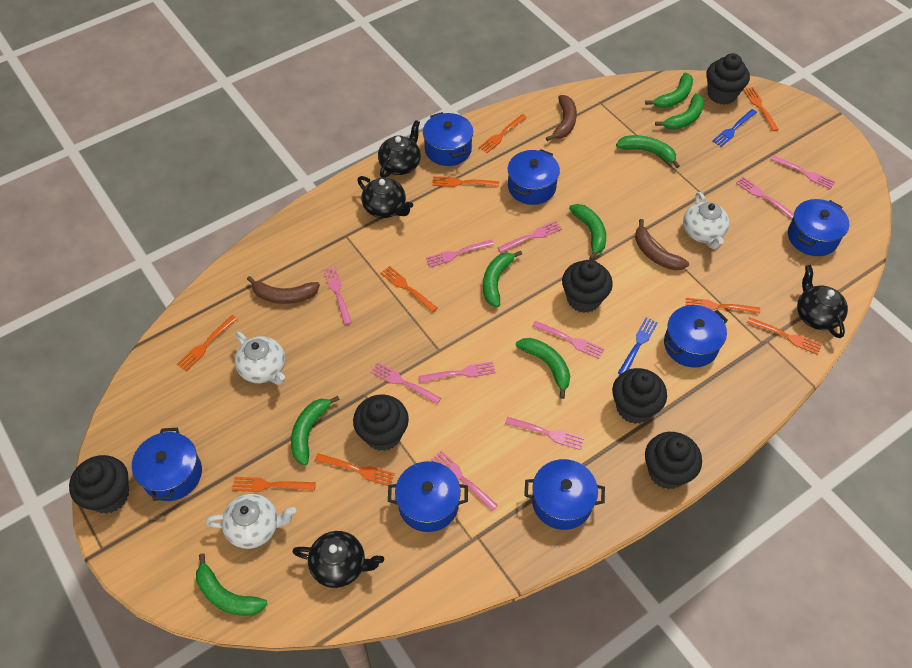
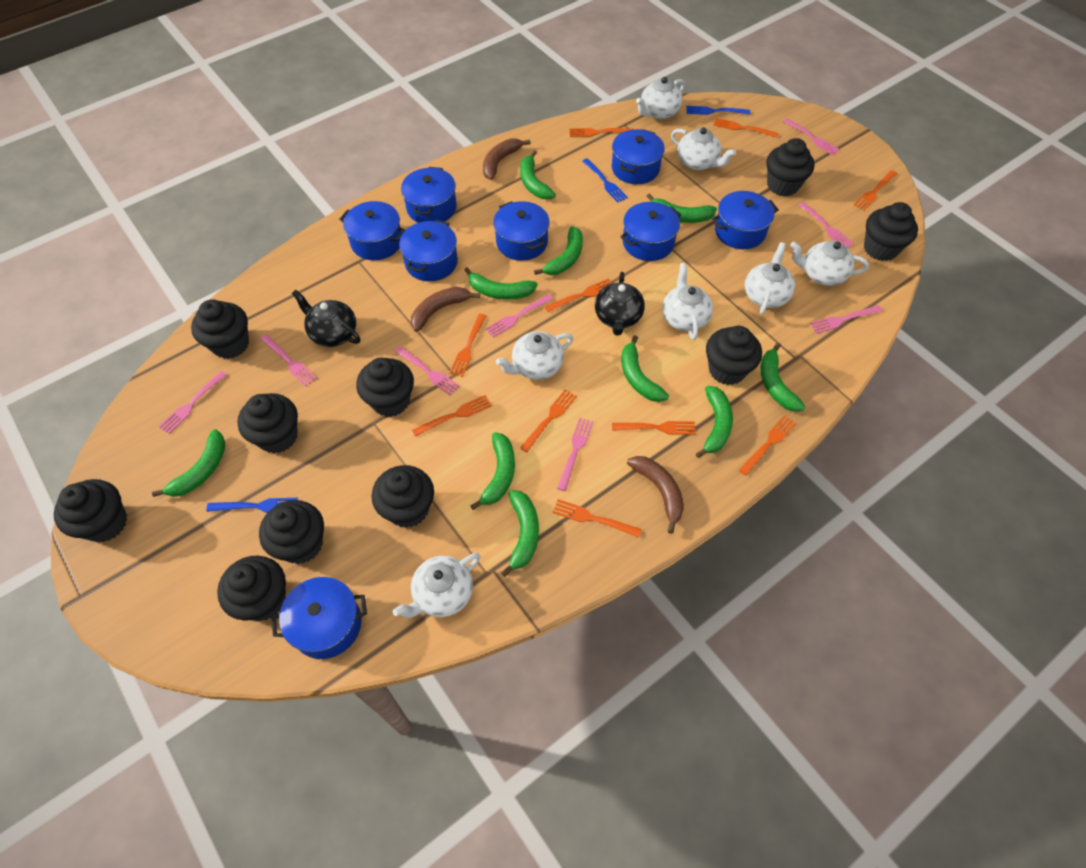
black cupcake: 6 -> 10
black teapot: 4 -> 2
blue fork: 2 -> 3
blue pot: 7 -> 8
green banana: 8 -> 10
orange fork: 9 -> 10
pink fork: 10 -> 8
white teapot: 3 -> 7

